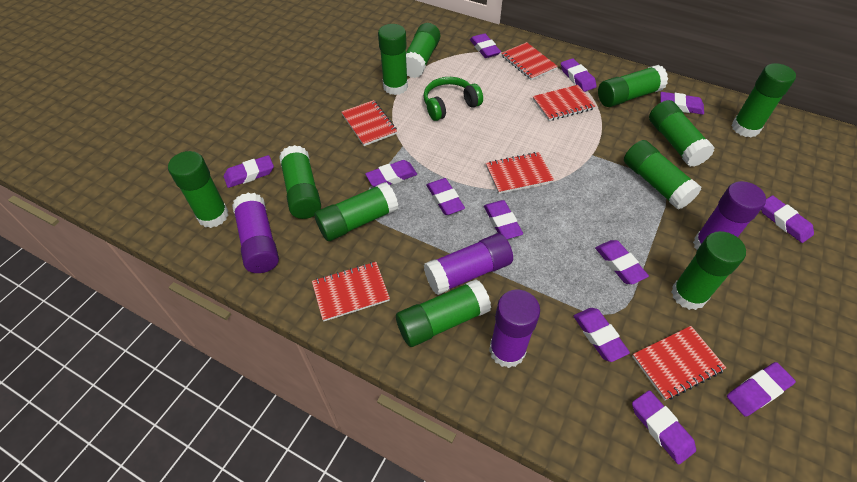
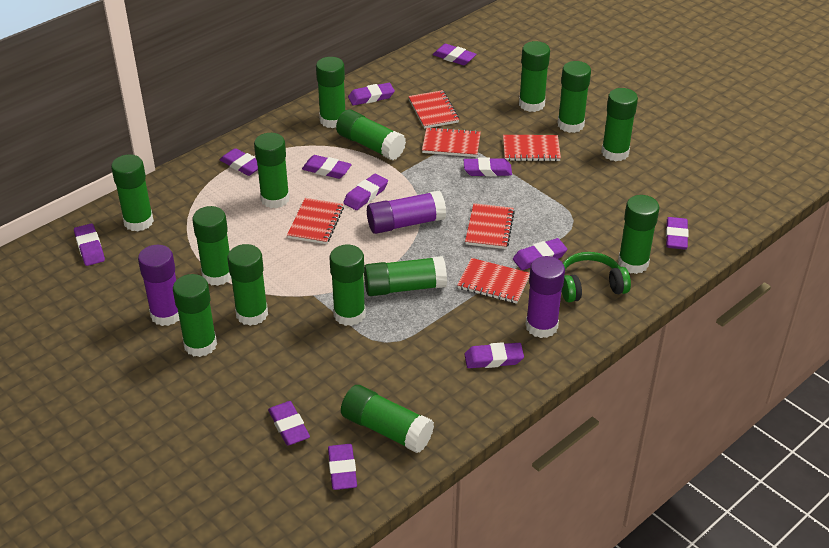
green glue stick: 11 -> 14
purple glue stick: 4 -> 3

